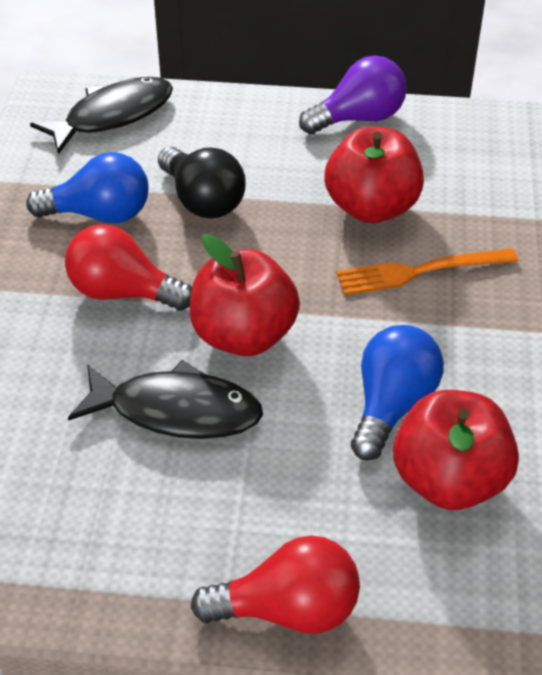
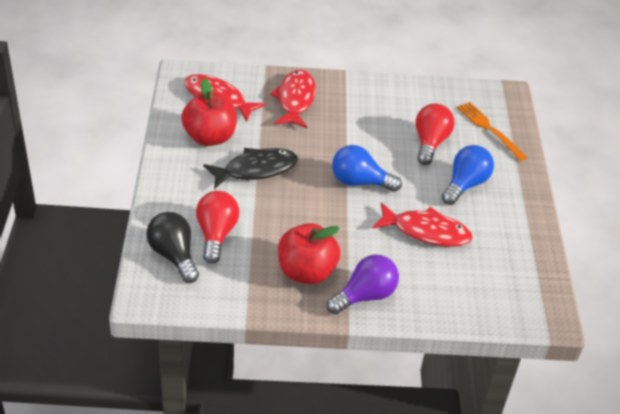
black fish: 2 -> 1
red apple: 3 -> 2
red fish: 0 -> 3

